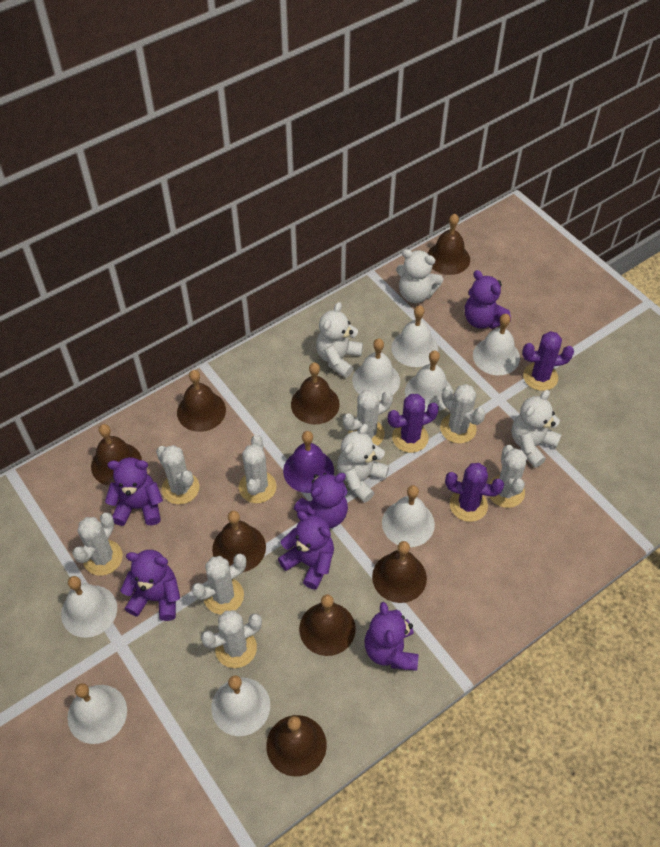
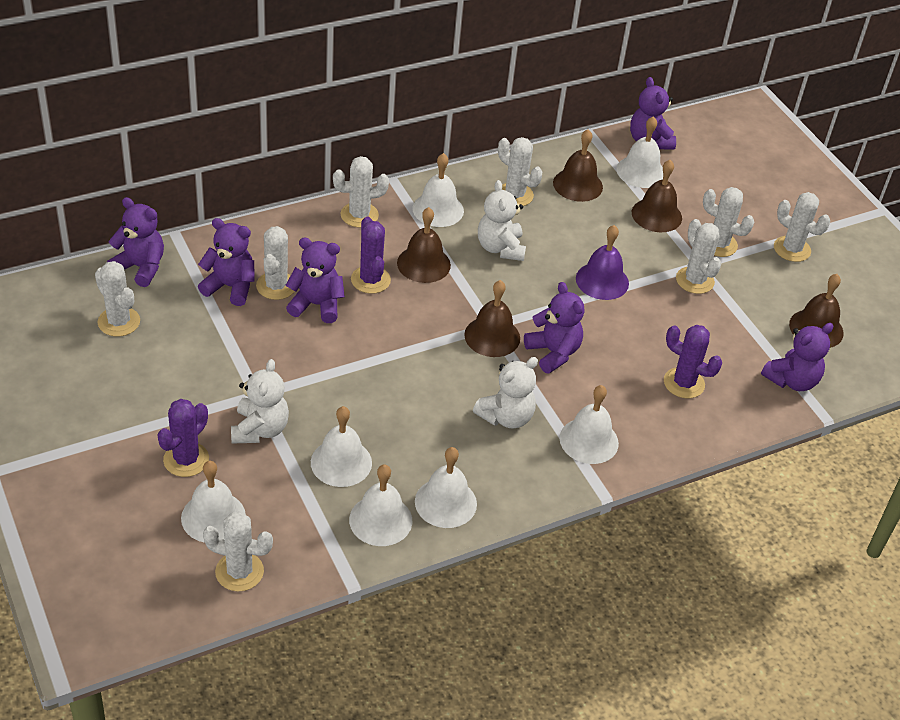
brown bell: 8 -> 5
white bell: 8 -> 7
white teddy bear: 4 -> 3

